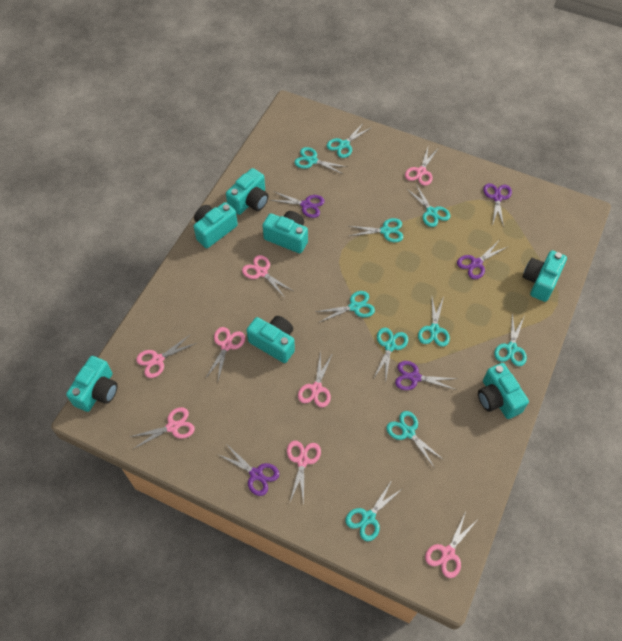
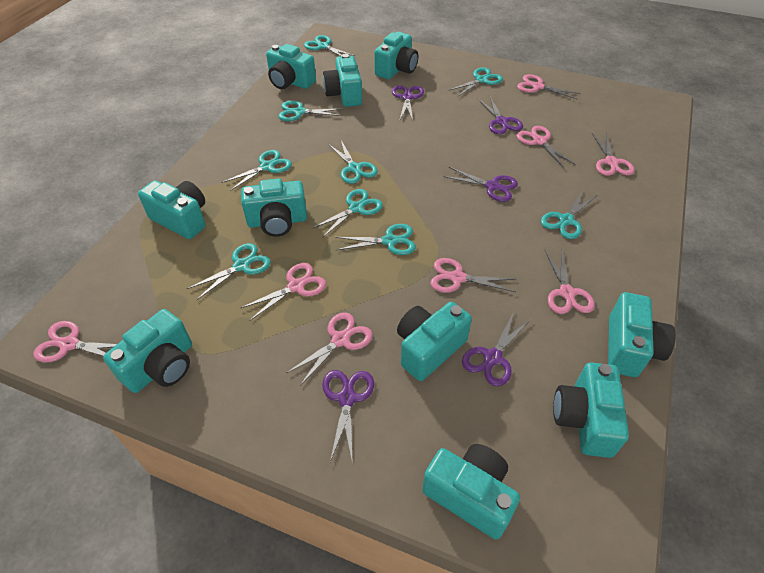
turquoise camera: 7 -> 10
turquoise scissors: 10 -> 9

